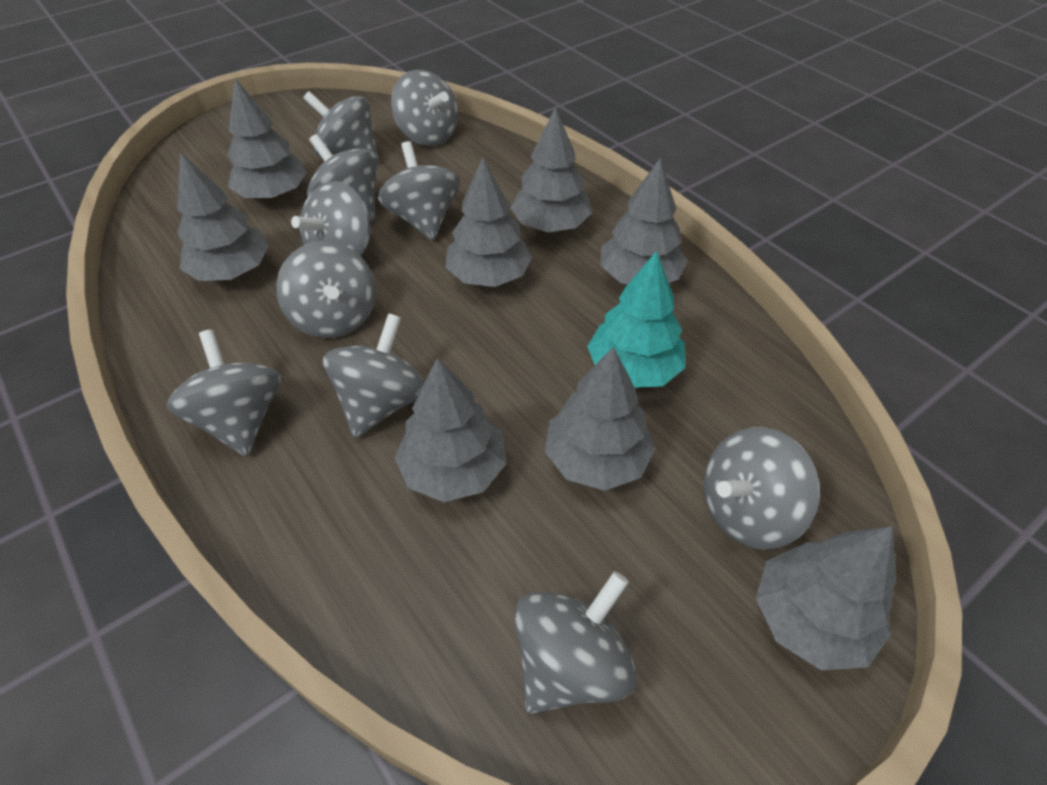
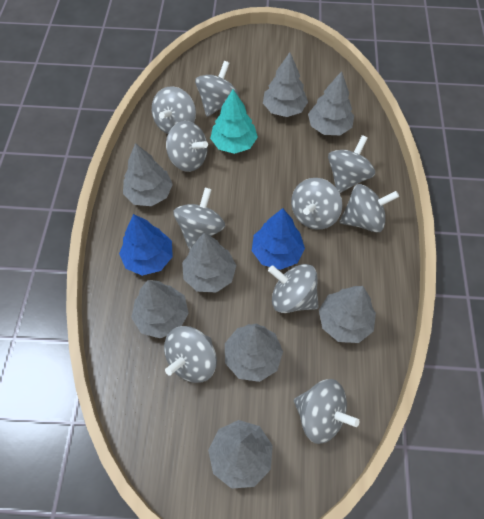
blue tree: 0 -> 2

